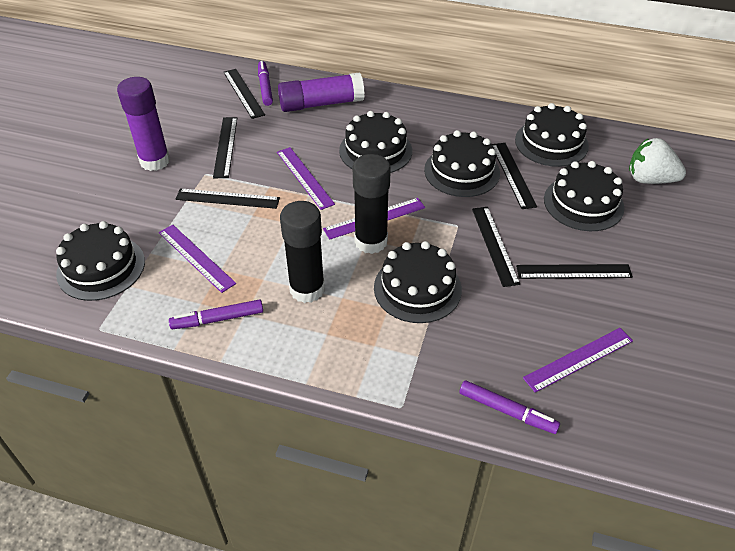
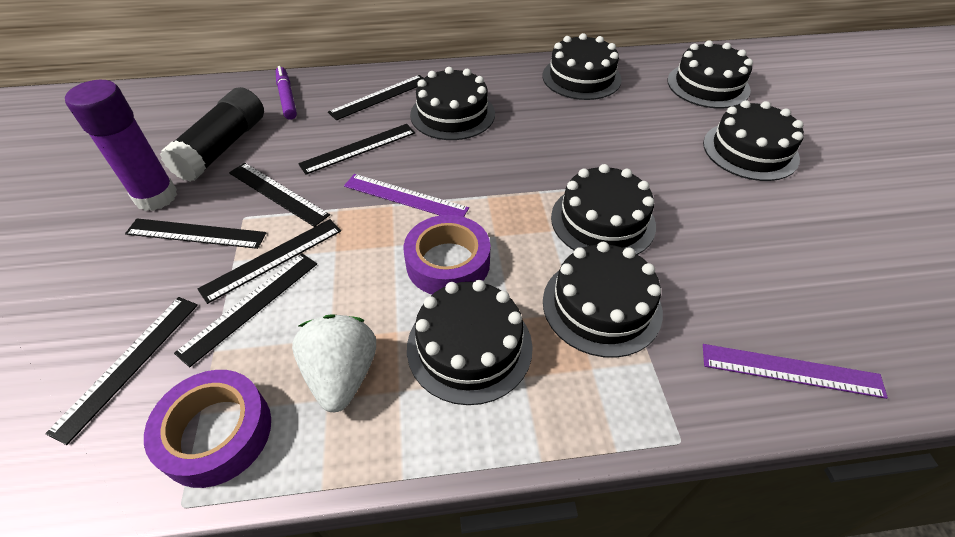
black cake: 6 -> 7
black glue stick: 2 -> 1
black ruler: 6 -> 7
purple glue stick: 2 -> 1
purple marker: 3 -> 1
purple ruler: 4 -> 2
purple tape: 0 -> 2

